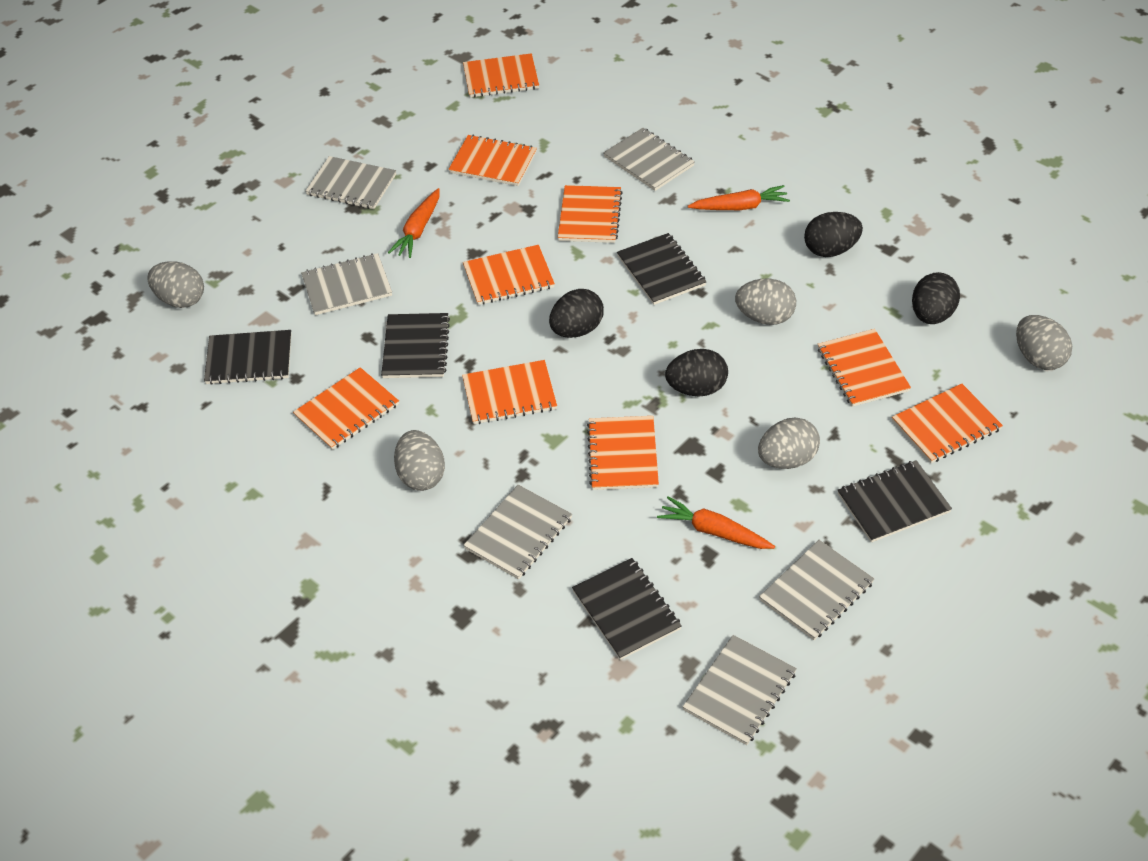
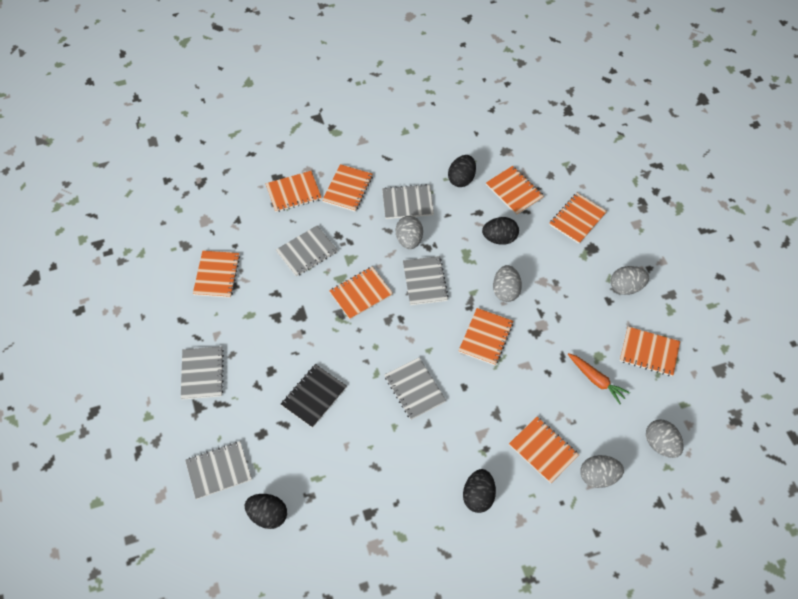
black notebook: 5 -> 1
orange carrot: 3 -> 1

